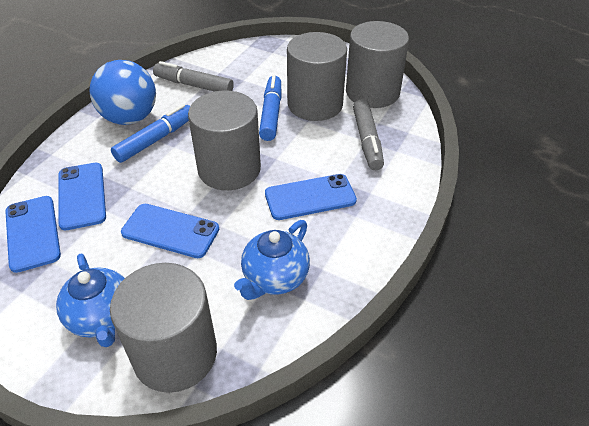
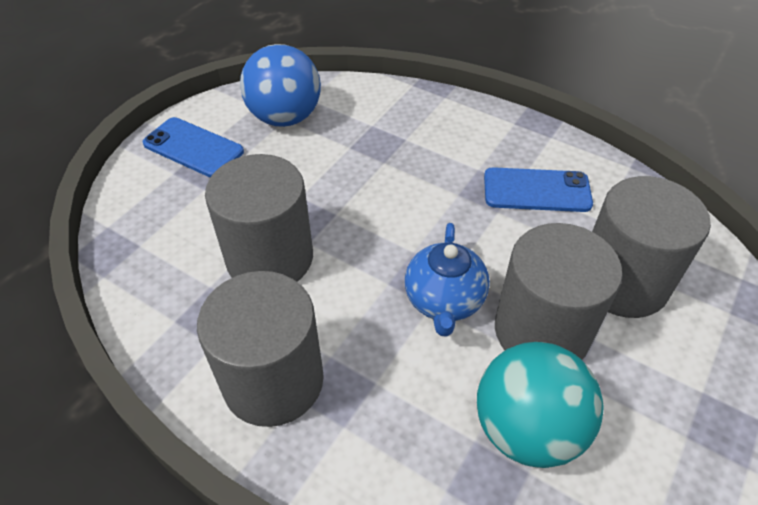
blue marker: 2 -> 0
blue phone: 4 -> 2
blue teapot: 2 -> 1
grey marker: 2 -> 0
turquoise ball: 0 -> 1

